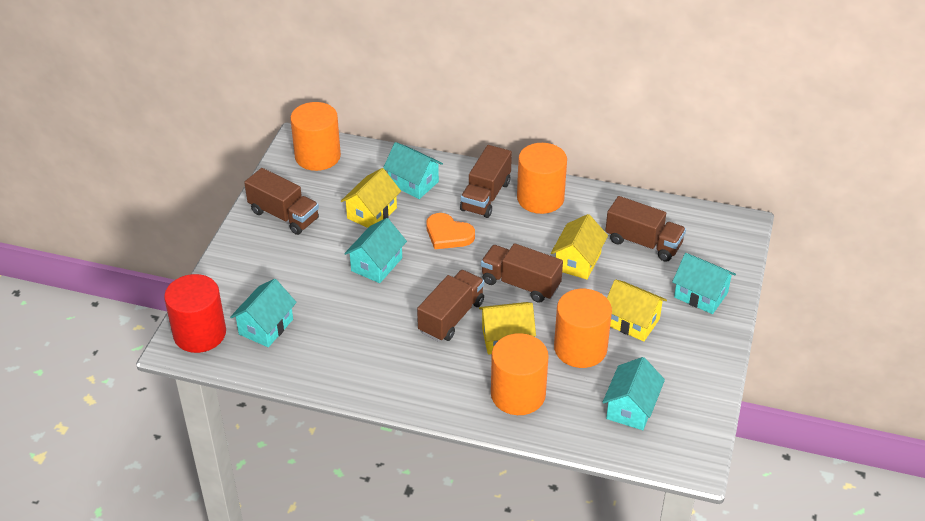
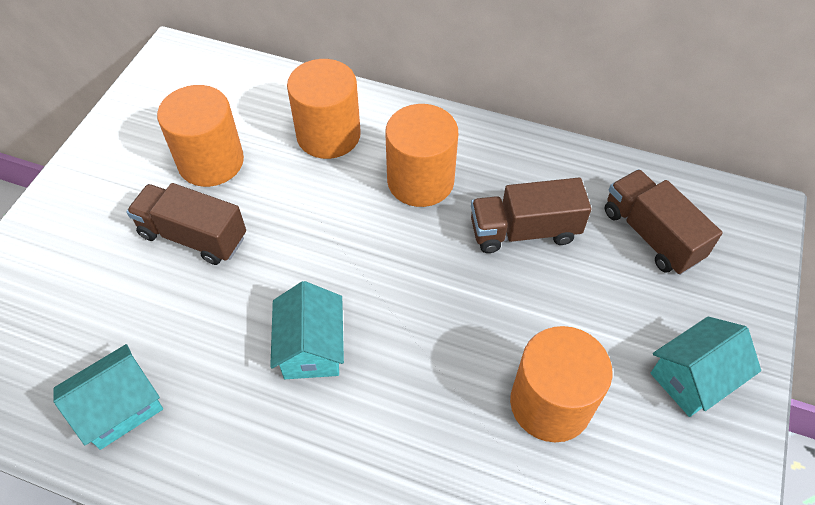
brown truck: 5 -> 3
orange heart: 1 -> 0
red cylinder: 1 -> 0
turquoise house: 5 -> 3
yellow house: 4 -> 0

